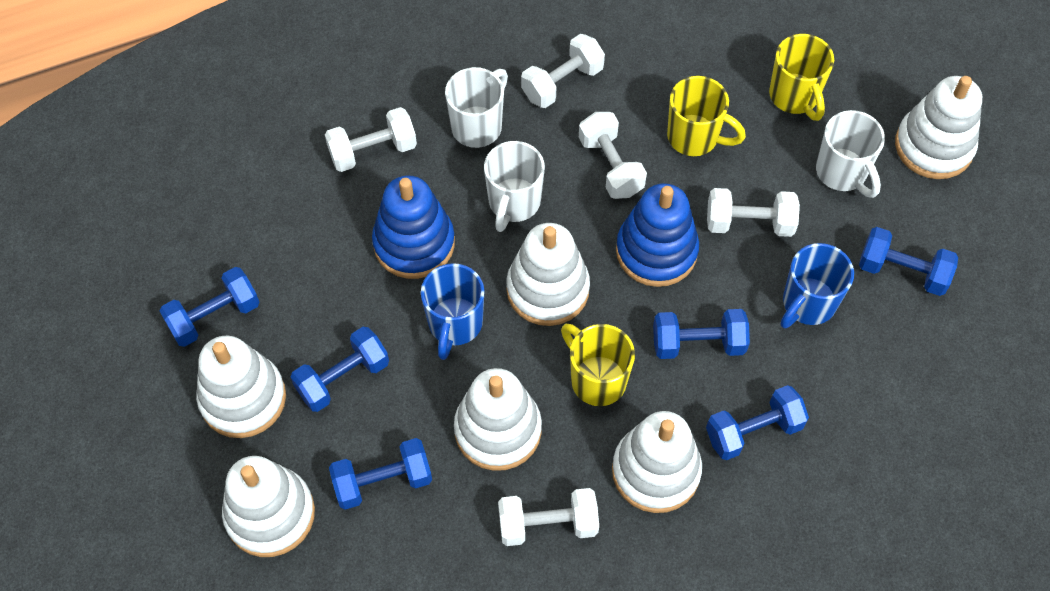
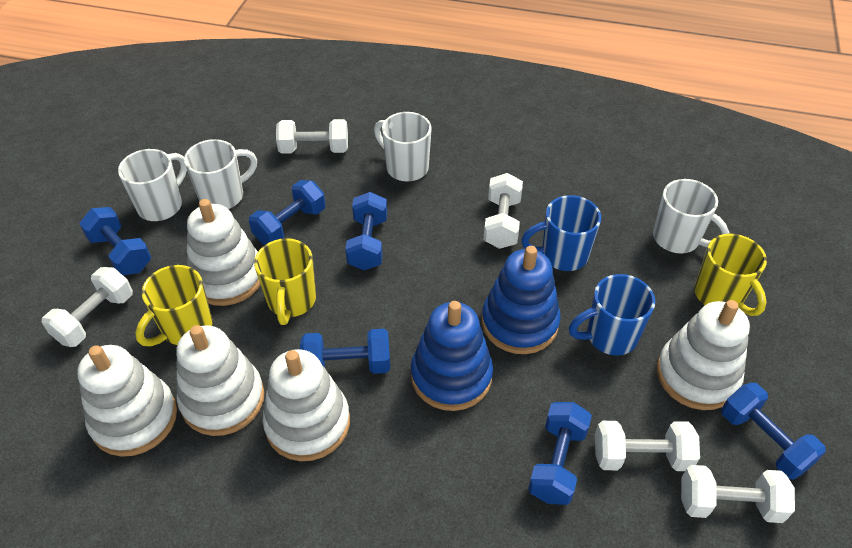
white mug: 3 -> 4
white stacking toy: 6 -> 5

